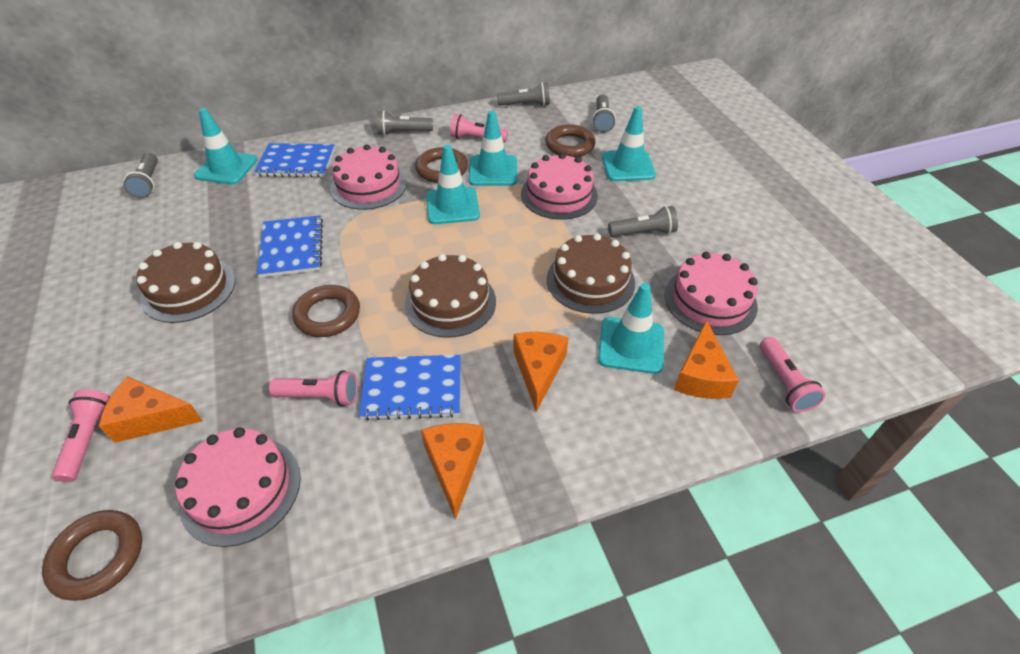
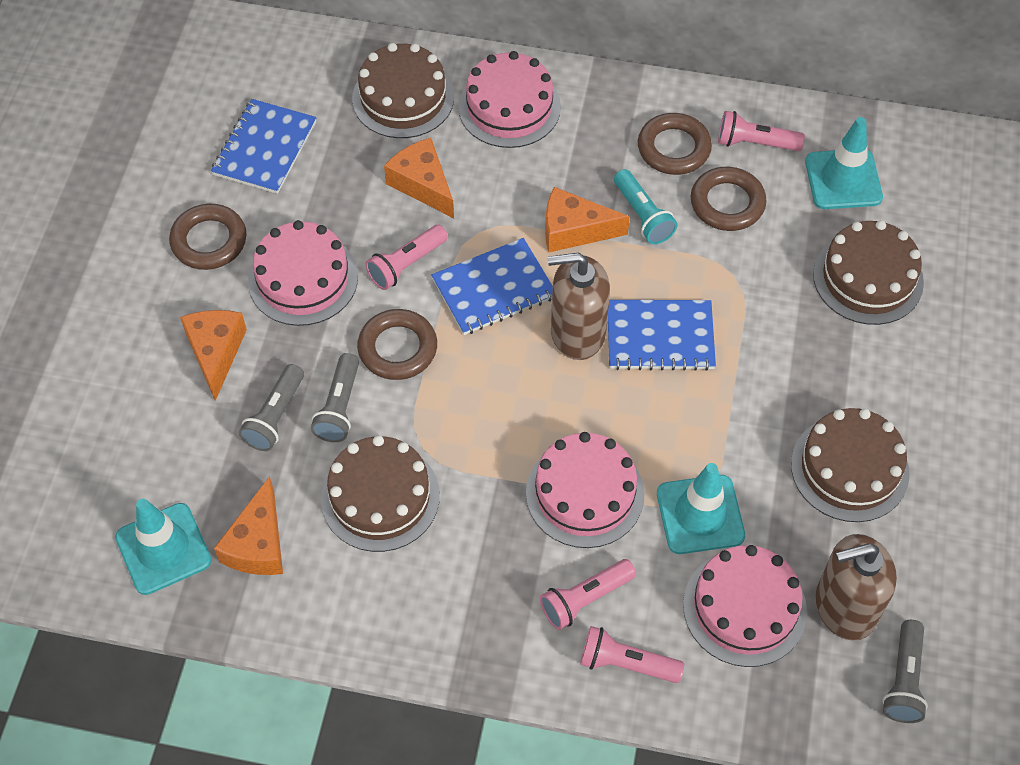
brown cake: 3 -> 4
brown soap dispenser: 0 -> 2
grey flashlight: 5 -> 3
turquoise flashlight: 0 -> 1
turquoise traffic cone: 5 -> 3

